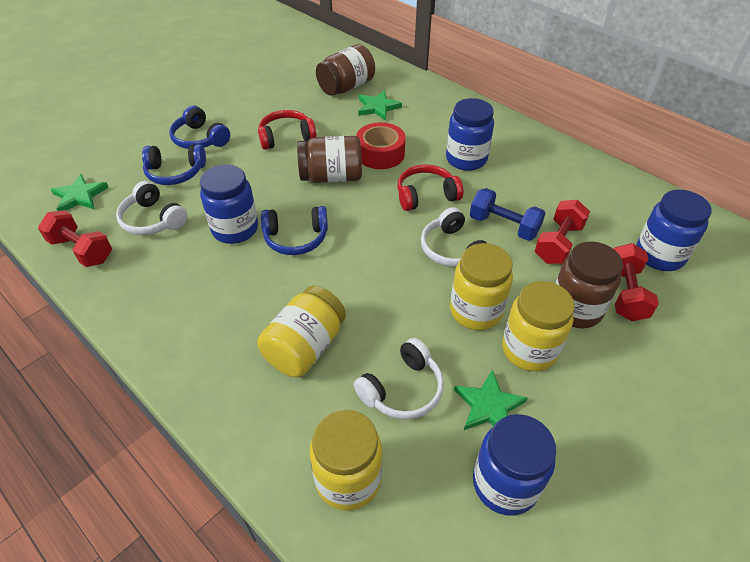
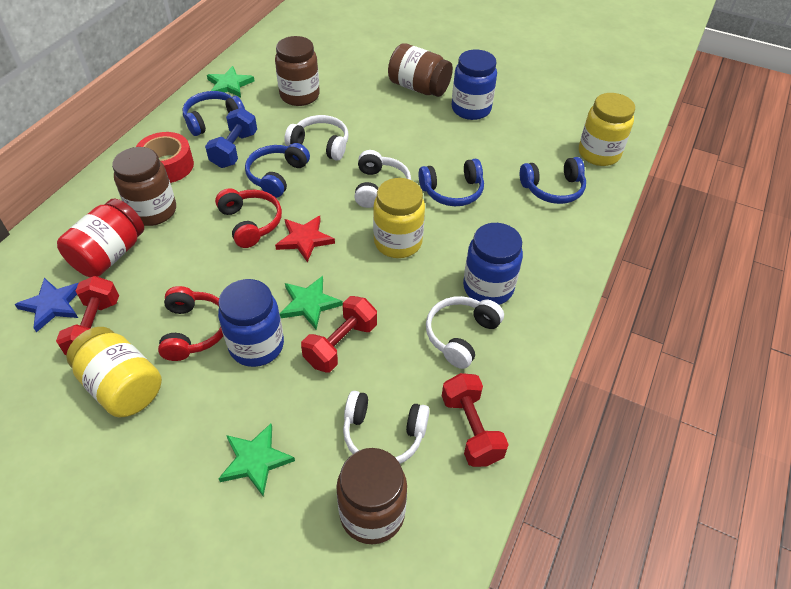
blue headphones: 3 -> 4
blue jar: 4 -> 3
blue star: 0 -> 1
brown jar: 3 -> 4
red jar: 0 -> 1
red star: 0 -> 1
white headphones: 3 -> 4
yellow jar: 4 -> 3

